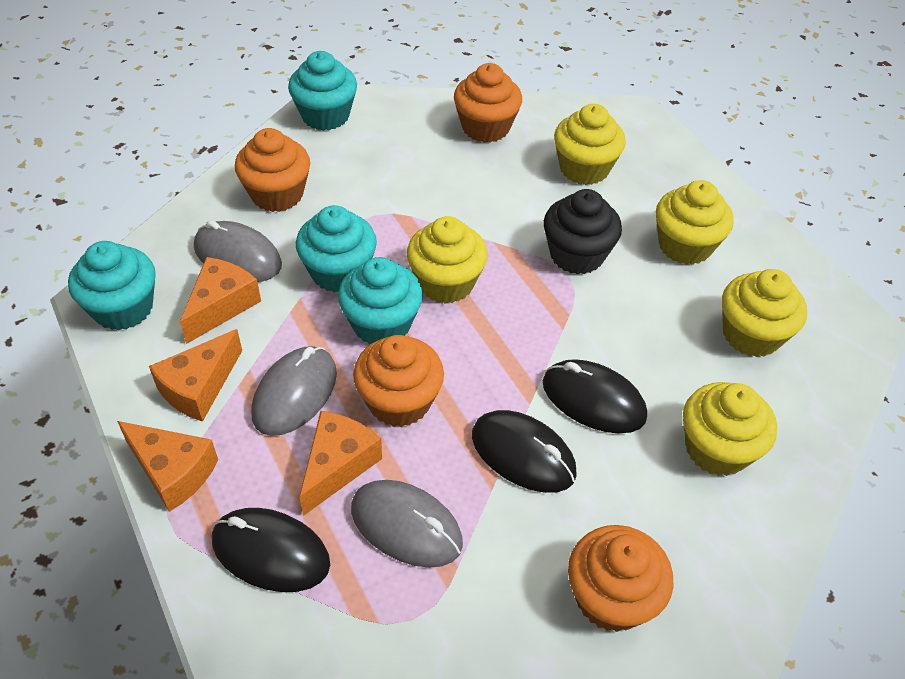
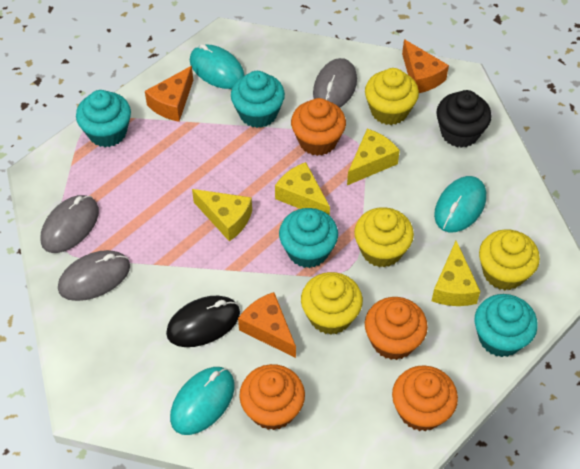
black mouse: 3 -> 1
orange cheese: 4 -> 3
turquoise mouse: 0 -> 3
yellow cheese: 0 -> 4
yellow cupcake: 5 -> 4

